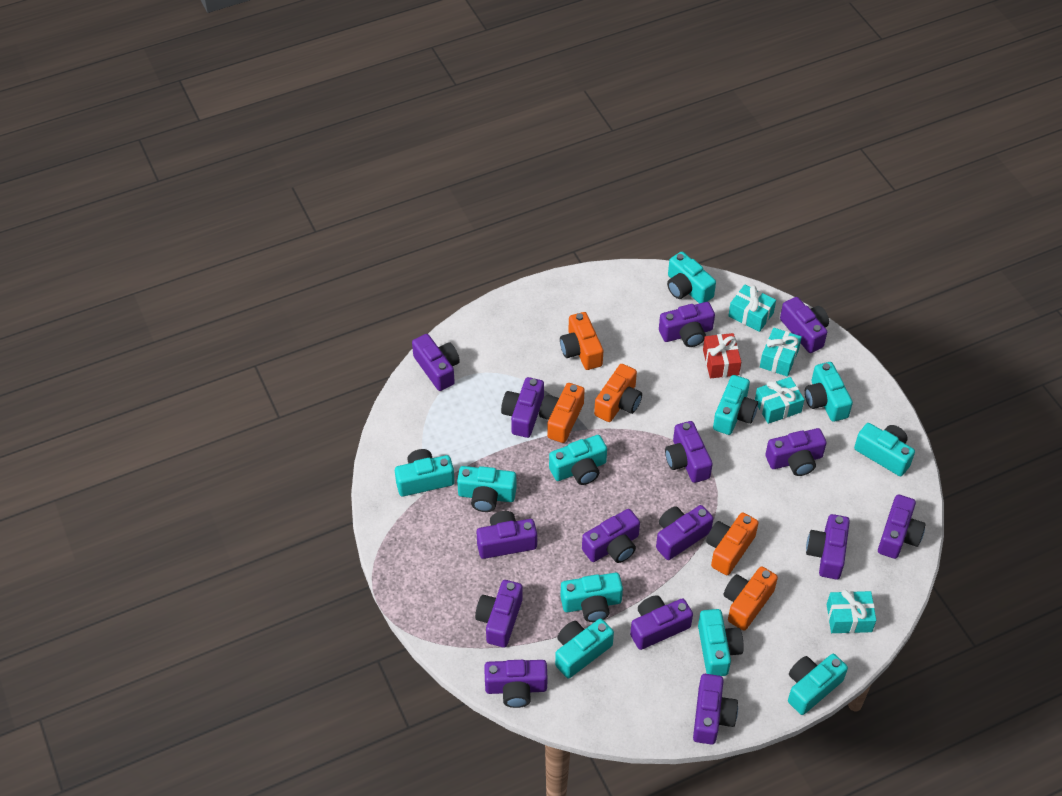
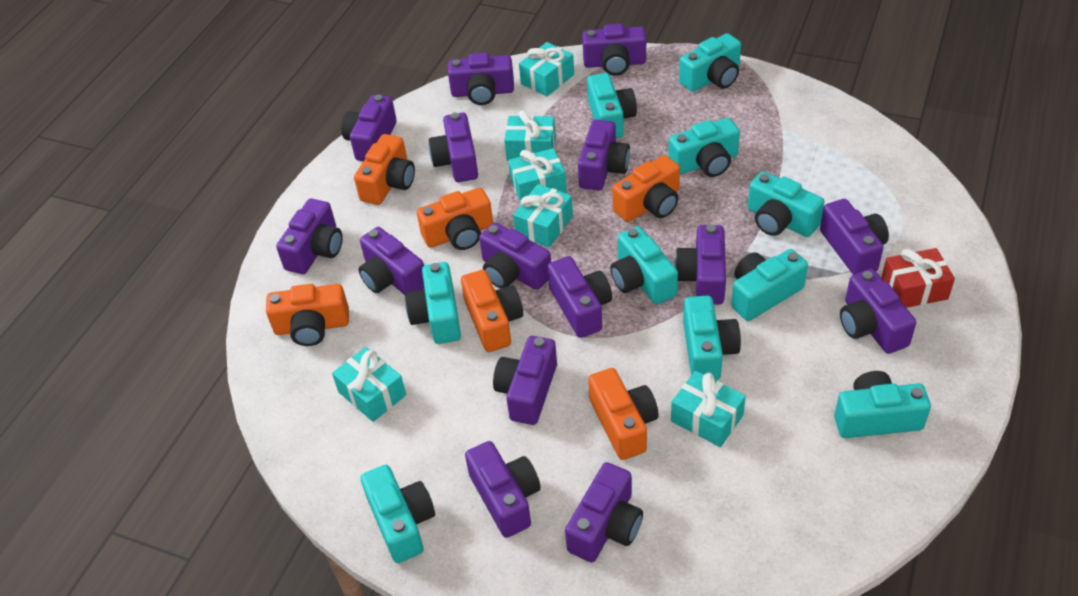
orange camera: 5 -> 6
turquoise camera: 11 -> 10
turquoise gift: 4 -> 6

